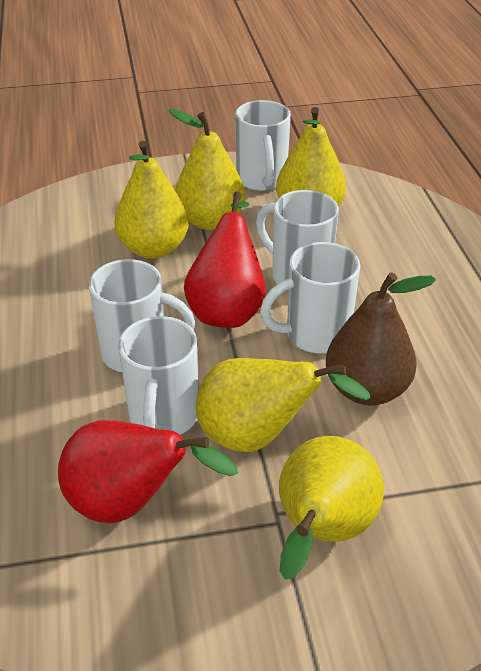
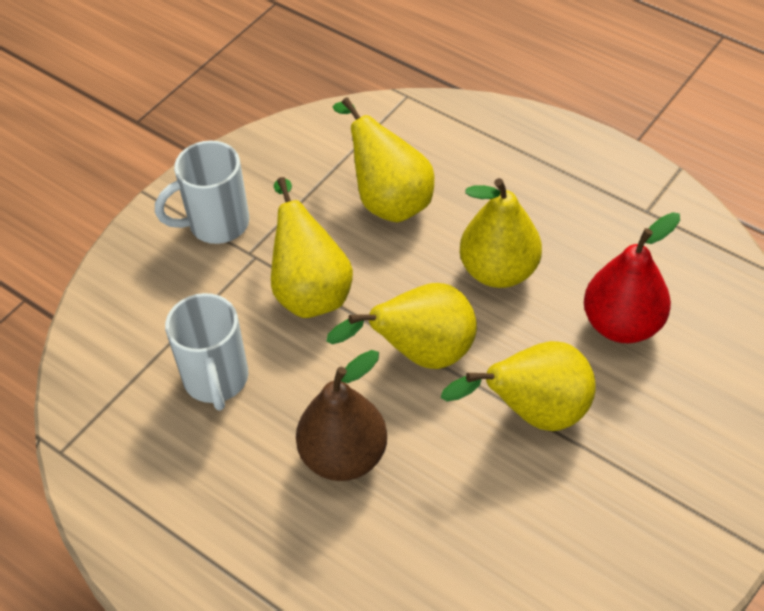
red pear: 2 -> 1
white mug: 5 -> 2

